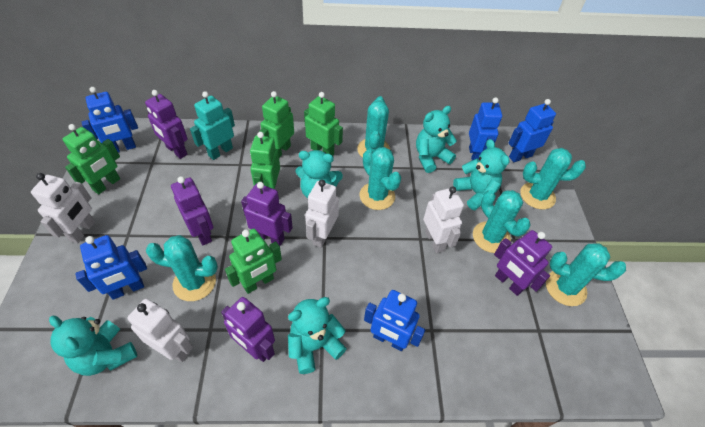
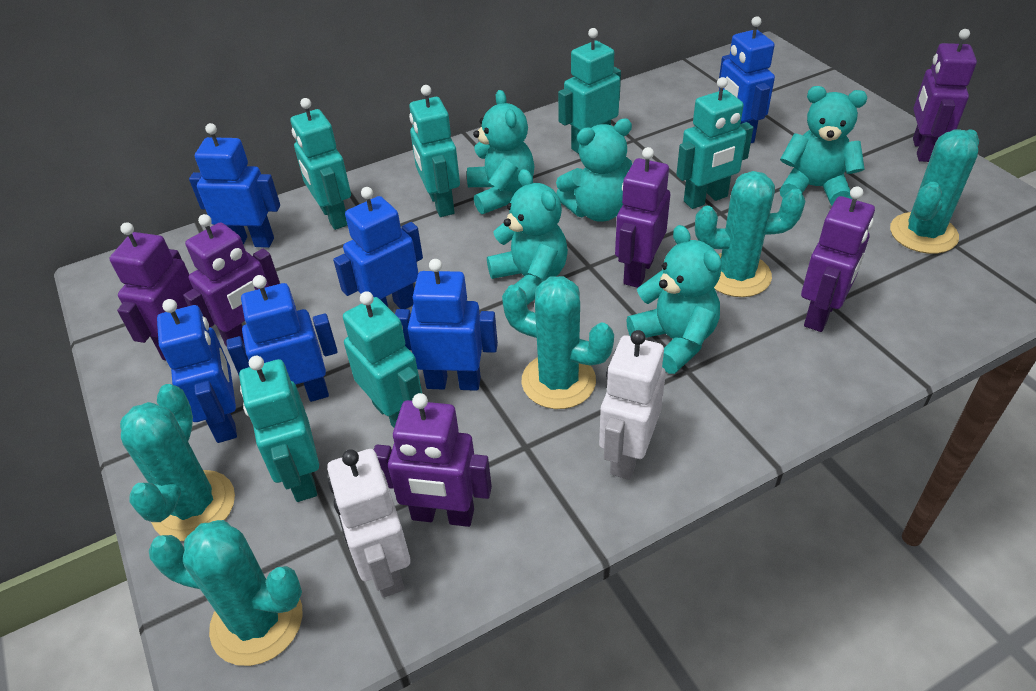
blue robot: 5 -> 6
green robot: 5 -> 0
purple robot: 5 -> 6
turquoise cactus: 6 -> 5
turquoise robot: 1 -> 6
white robot: 4 -> 2

